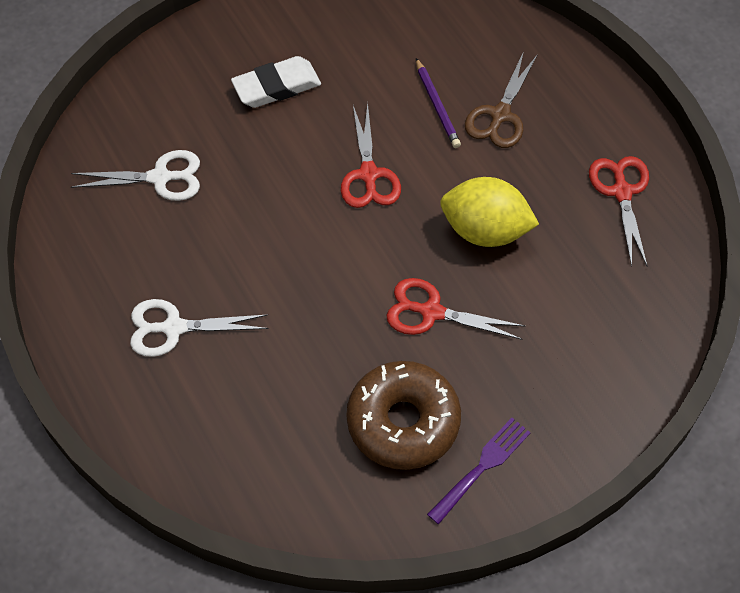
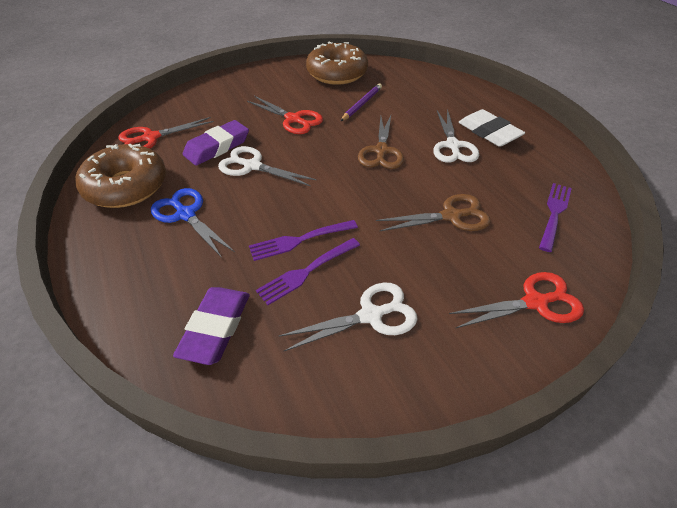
blue scissors: 0 -> 1
brown donut: 1 -> 2
brown scissors: 1 -> 2
purple eraser: 0 -> 2
purple fork: 1 -> 3
white scissors: 2 -> 3
yellow lemon: 1 -> 0

